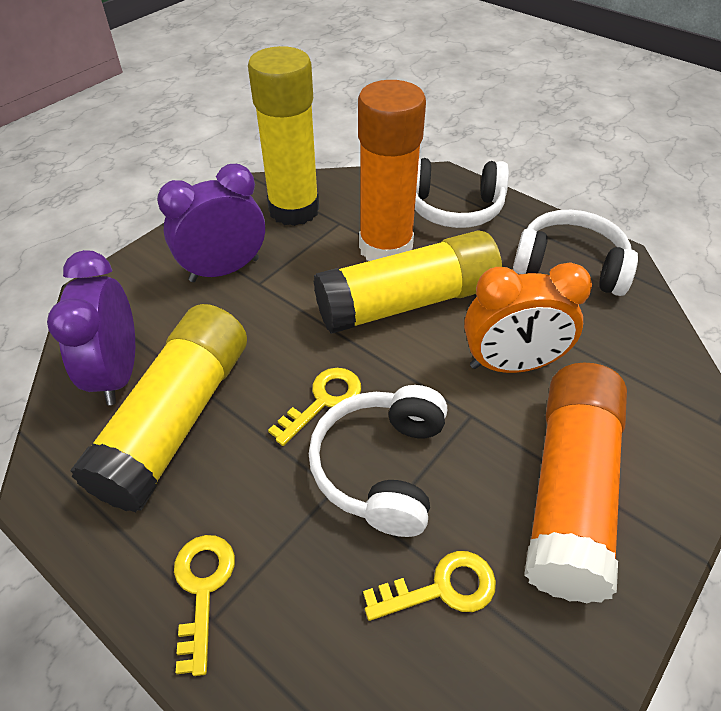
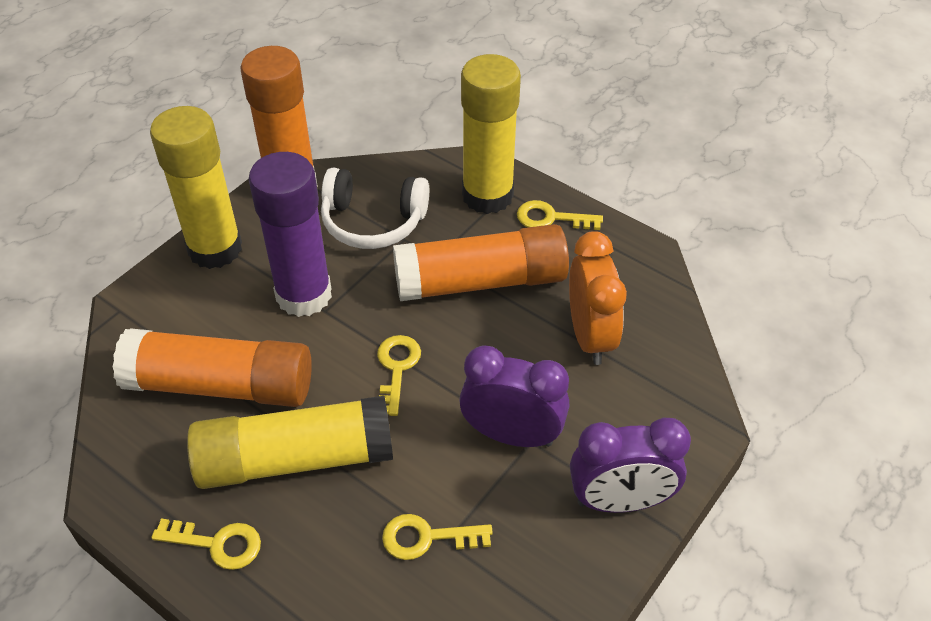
orange glue stick: 2 -> 3
purple glue stick: 0 -> 1
white headphones: 3 -> 1
yellow key: 3 -> 4

